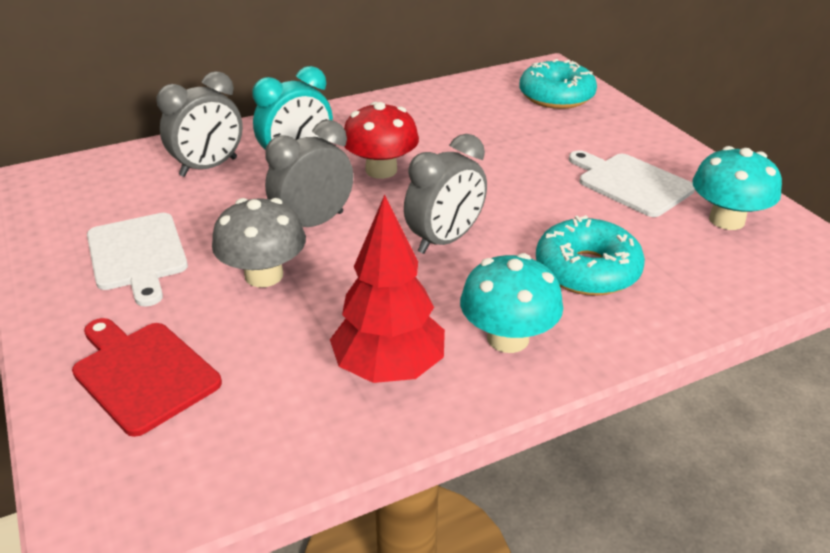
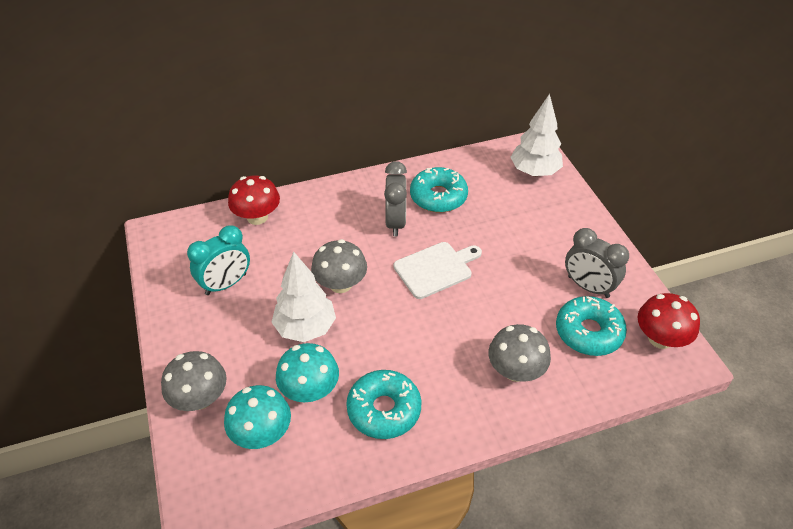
grey clock: 3 -> 2
grey mushroom: 1 -> 3
red cutting board: 1 -> 0
red mushroom: 1 -> 2
red tree: 1 -> 0
turquoise donut: 2 -> 3
white cutting board: 2 -> 1
white tree: 0 -> 2

